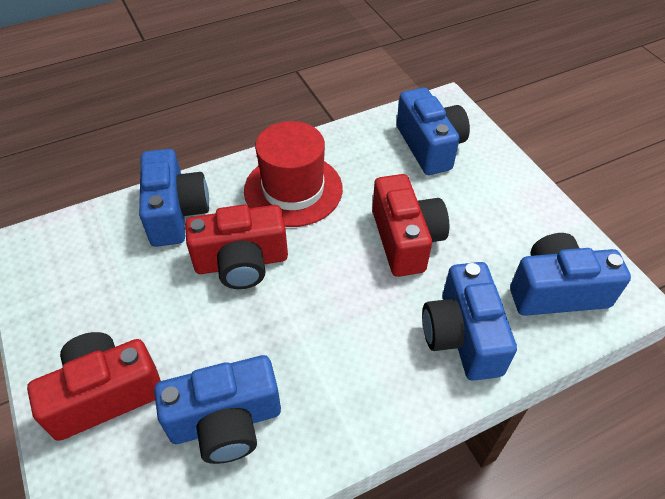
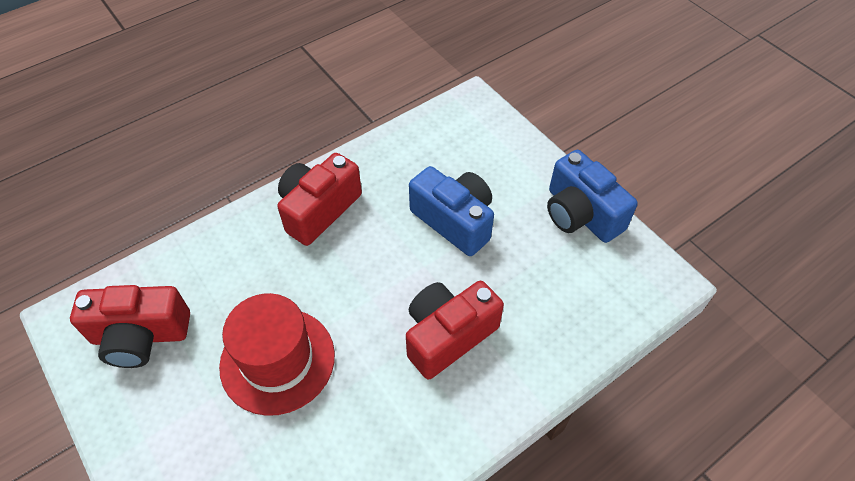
blue camera: 5 -> 2

